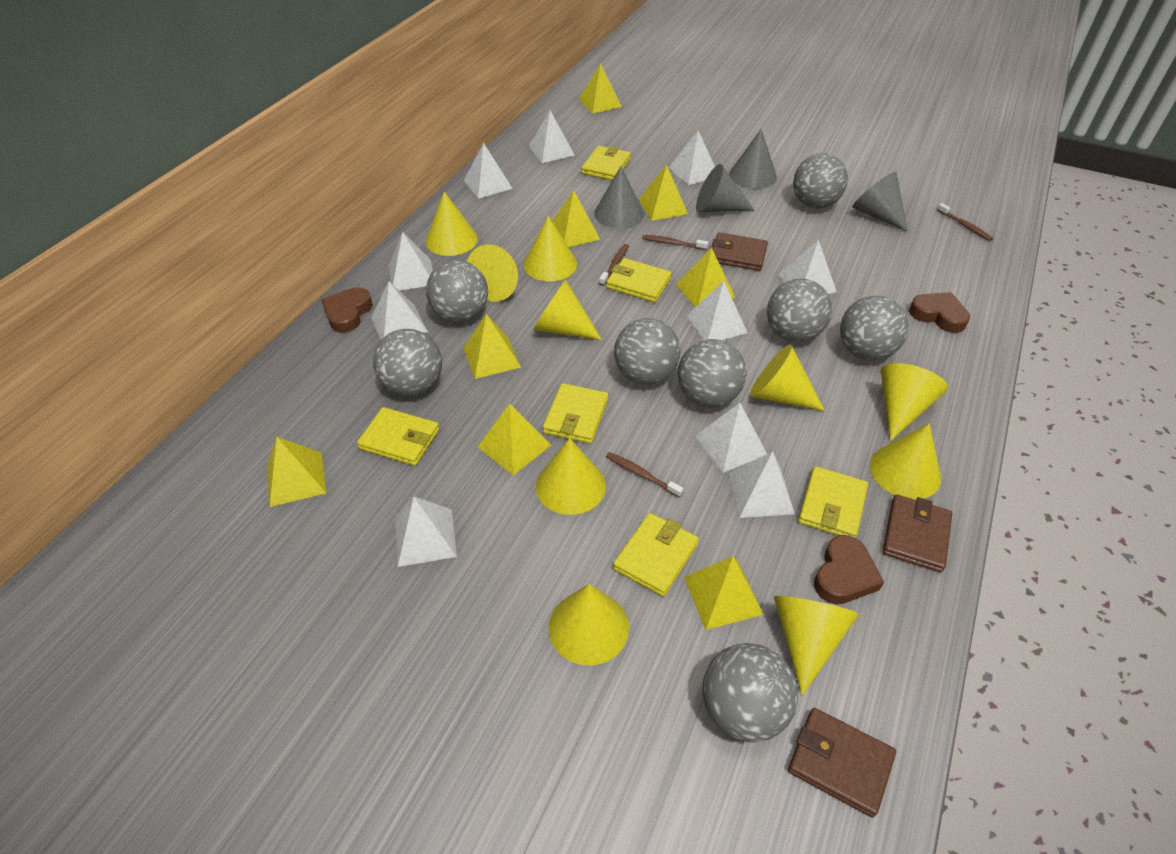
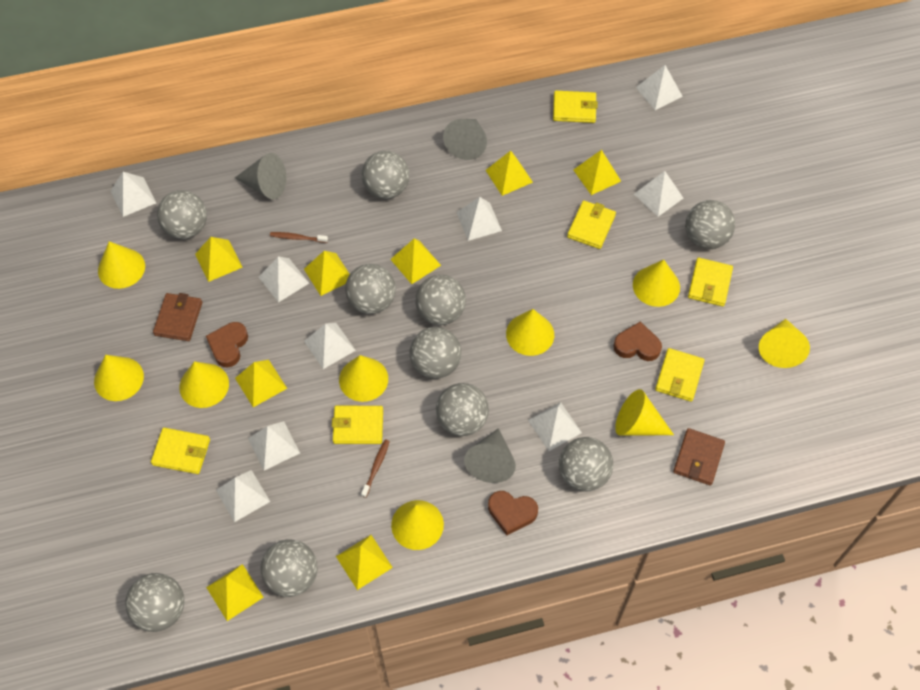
brown toothbrush: 4 -> 2
brown wallet: 3 -> 2
grey ball: 8 -> 10
grey cone: 4 -> 3
white pyramid: 10 -> 9
yellow cone: 10 -> 9

